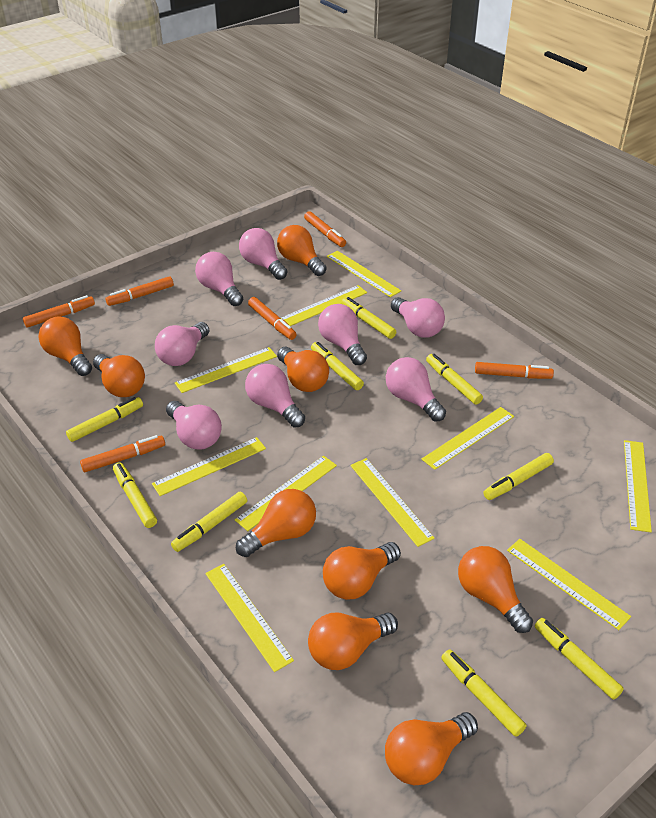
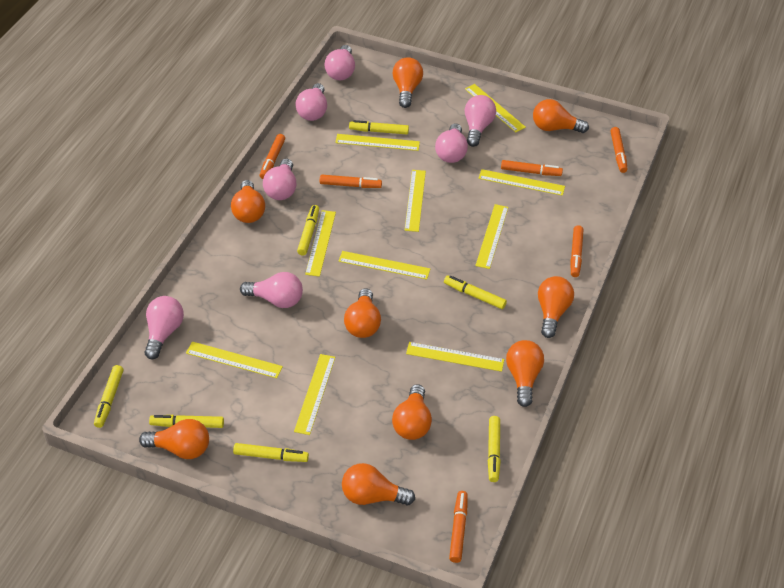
pink light bulb: 8 -> 7
yellow marker: 9 -> 7

